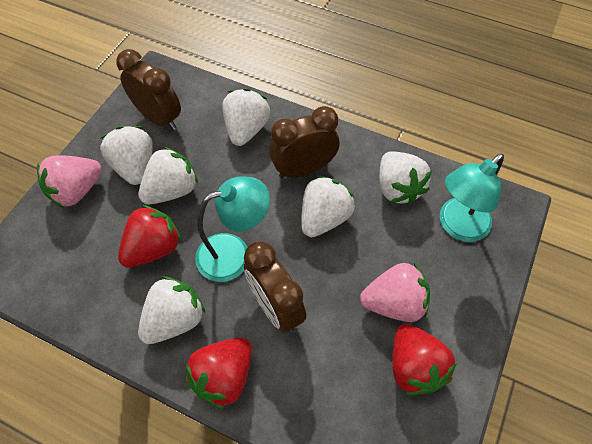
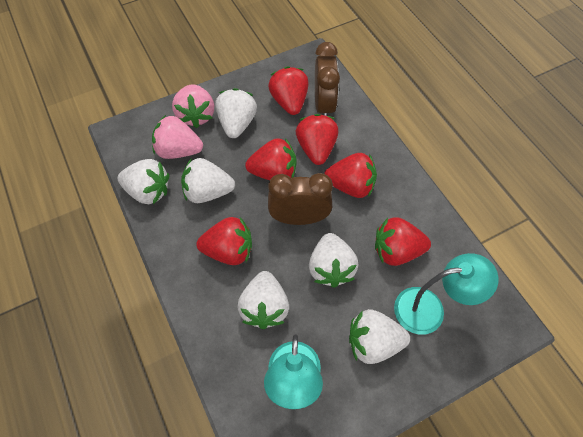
brown clock: 3 -> 2
red strawberry: 3 -> 6

